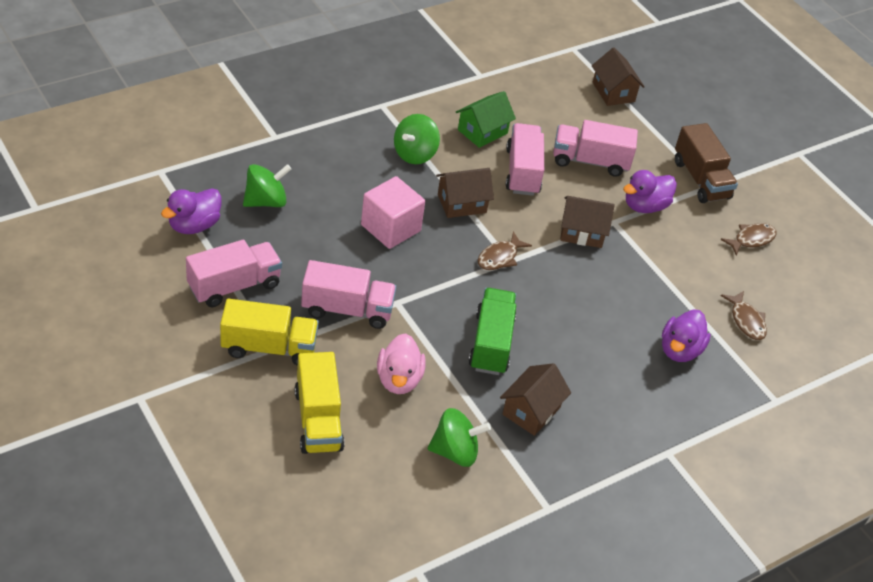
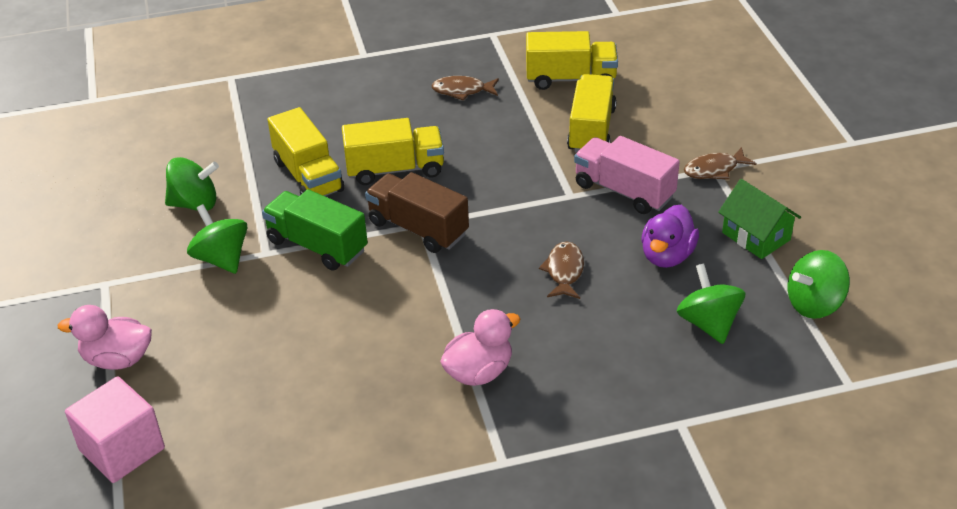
brown house: 4 -> 0
green spinning top: 3 -> 4
pink duck: 1 -> 2
pink truck: 4 -> 1
purple duck: 3 -> 1
yellow truck: 2 -> 4

